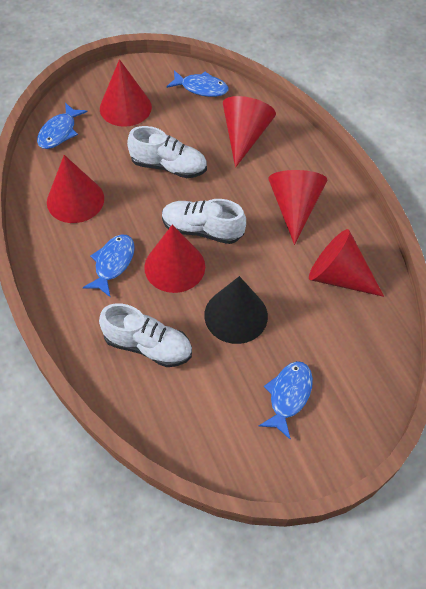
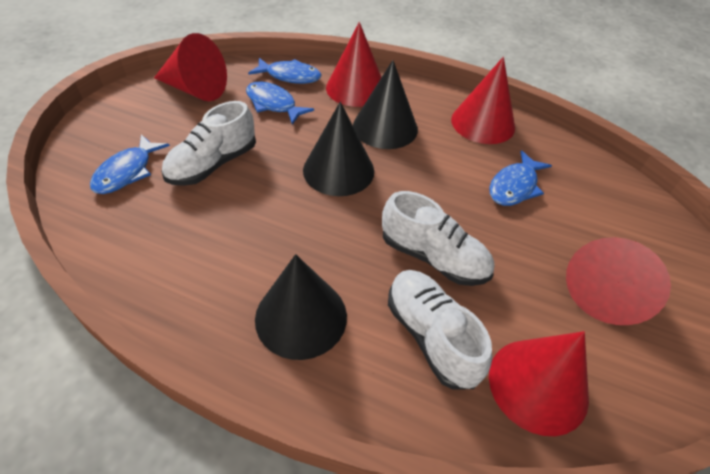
black cone: 1 -> 3
red cone: 6 -> 5

